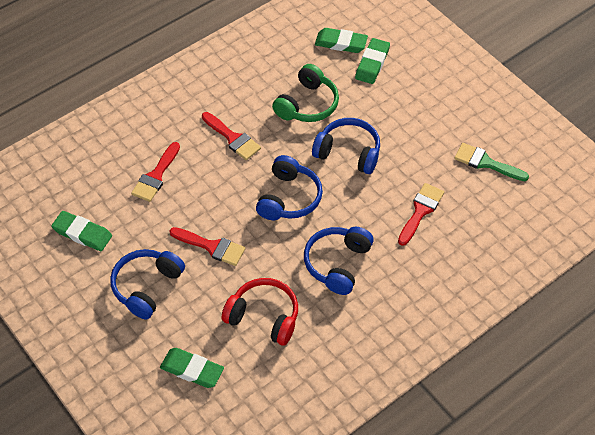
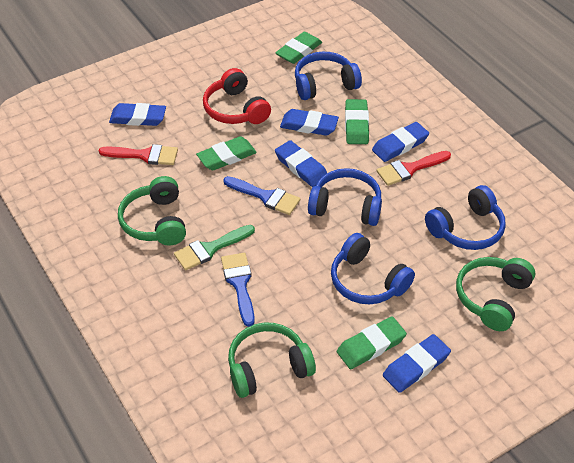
blue brush: 0 -> 2
blue eraser: 0 -> 5
green headphones: 1 -> 3
red brush: 4 -> 2

